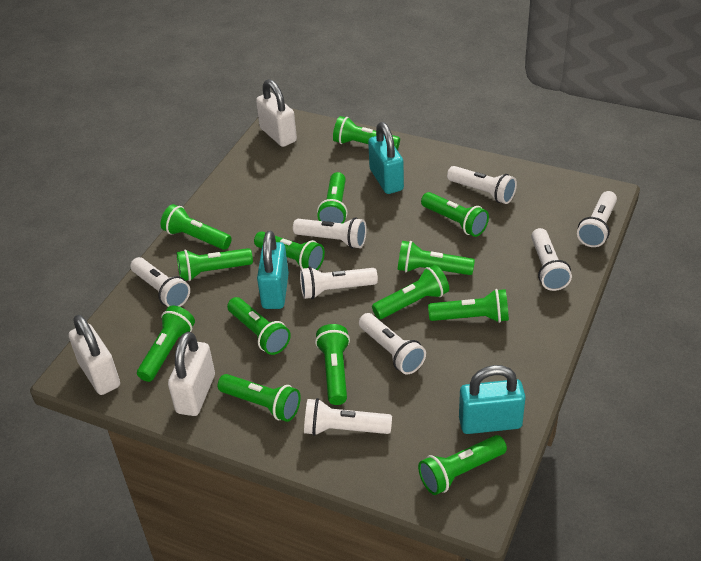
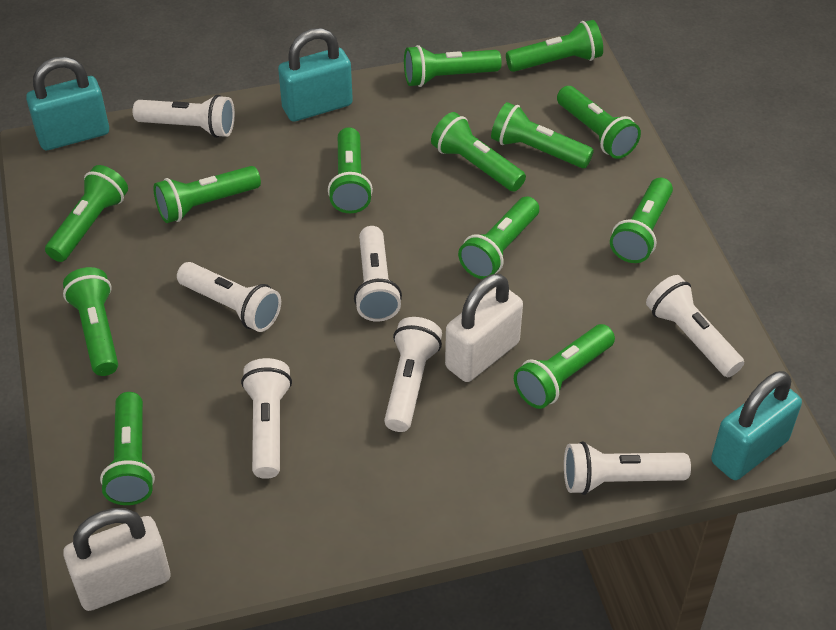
green flashlight: 14 -> 13
white flashlight: 8 -> 7
white padlock: 3 -> 2

